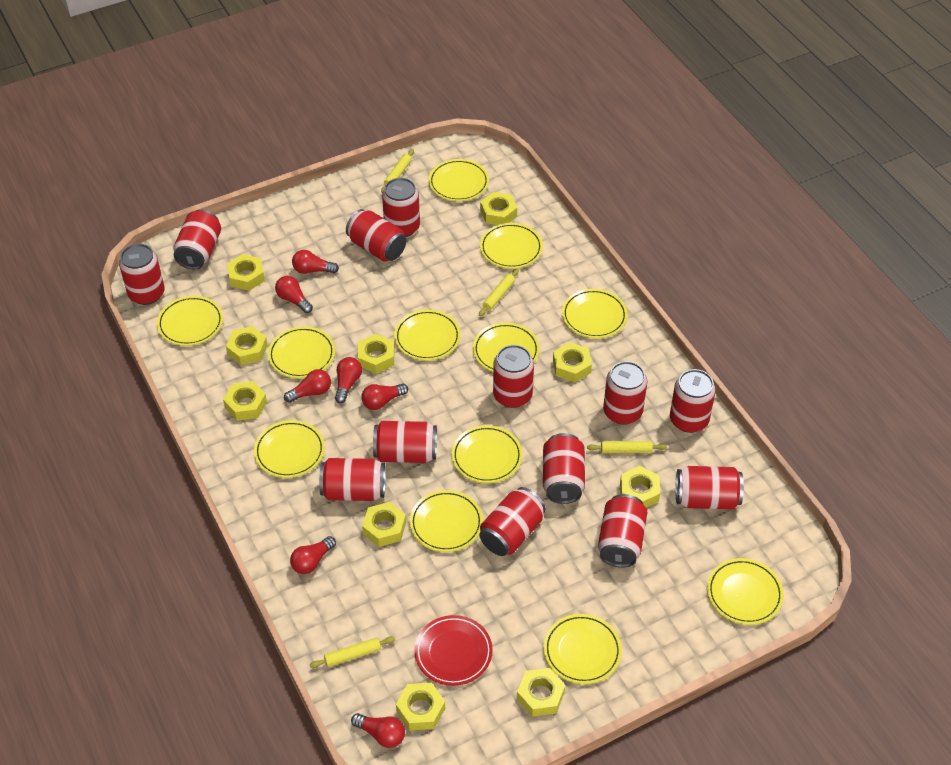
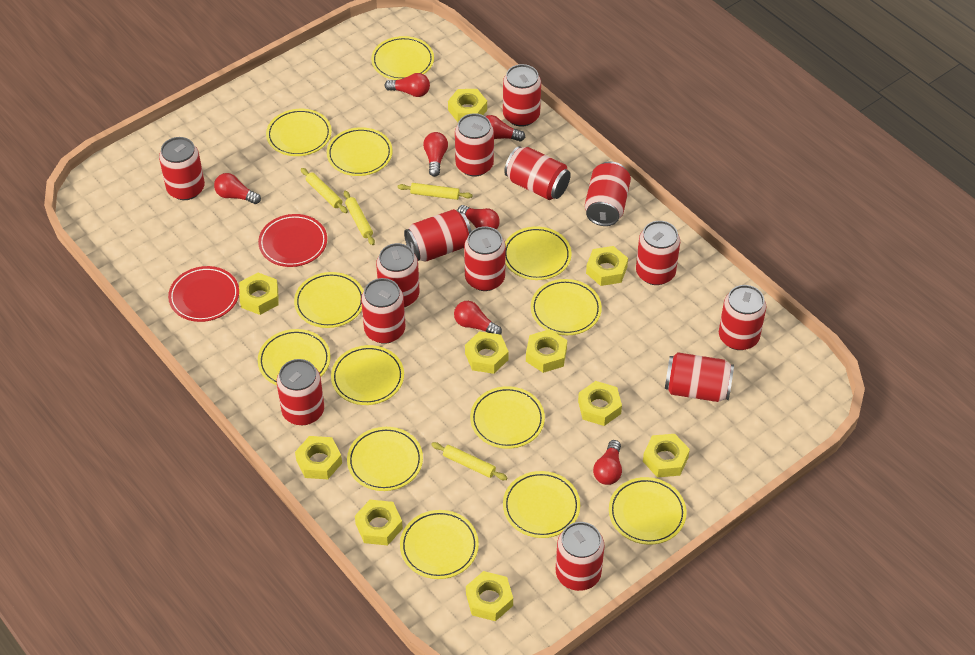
red can: 13 -> 14
red plate: 1 -> 2
yellow plate: 12 -> 13

